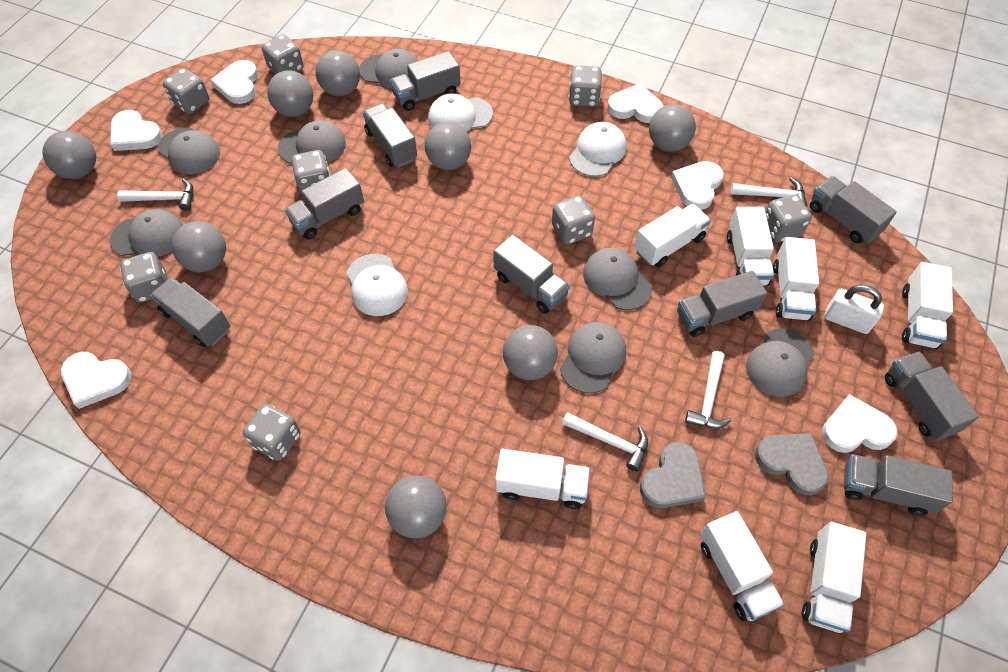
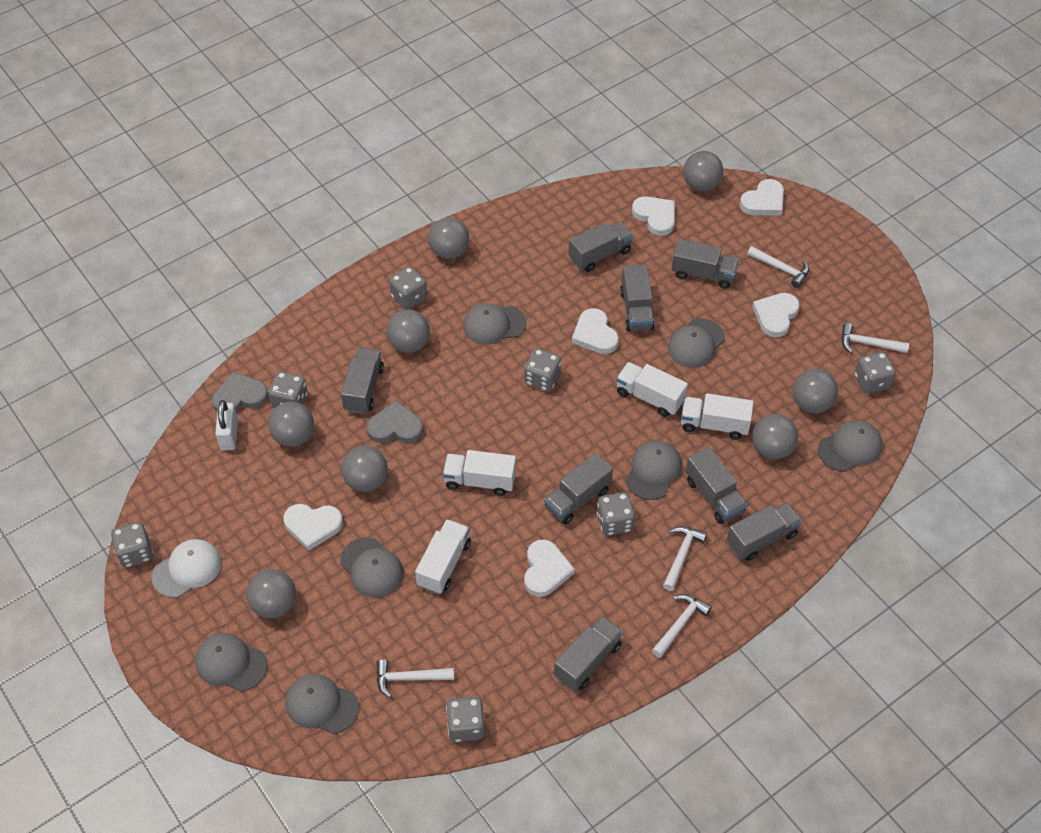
grey dice: 8 -> 7
grey truck: 9 -> 8
white cap: 3 -> 1
white hammer: 4 -> 5
white truck: 7 -> 4

